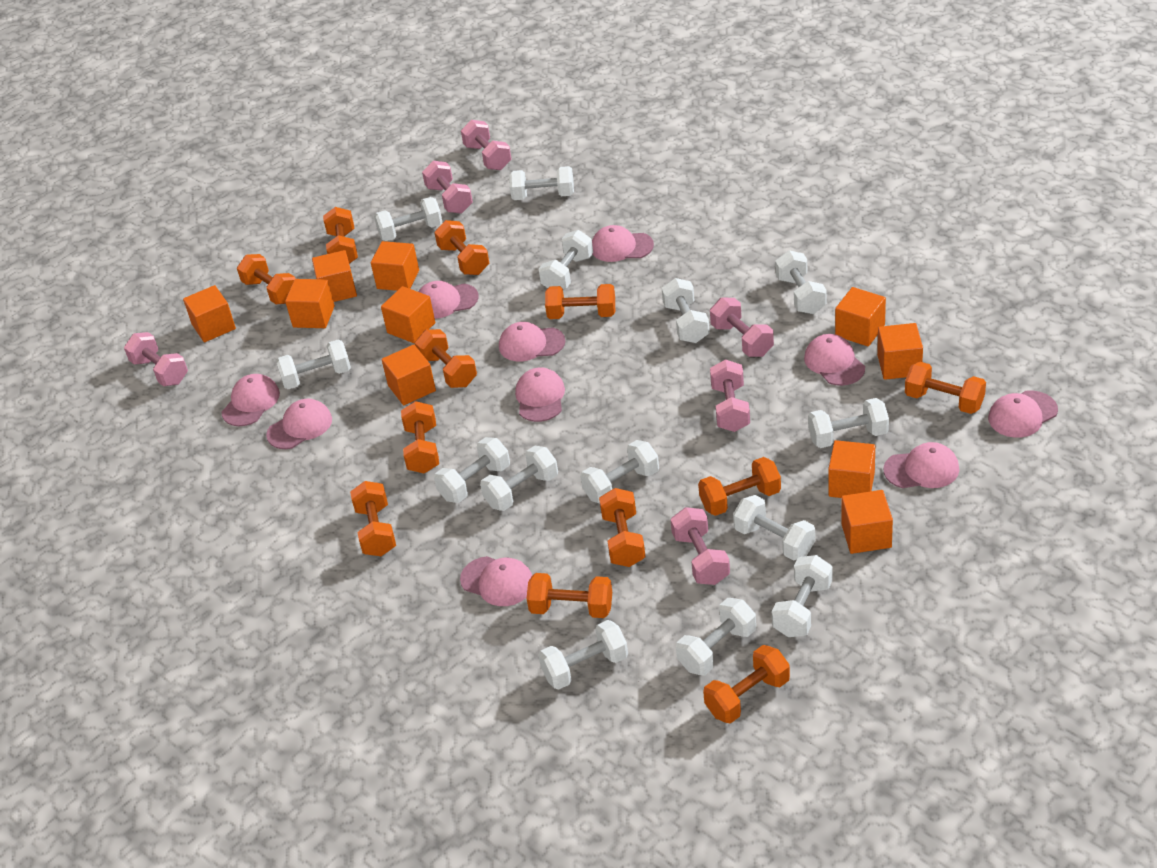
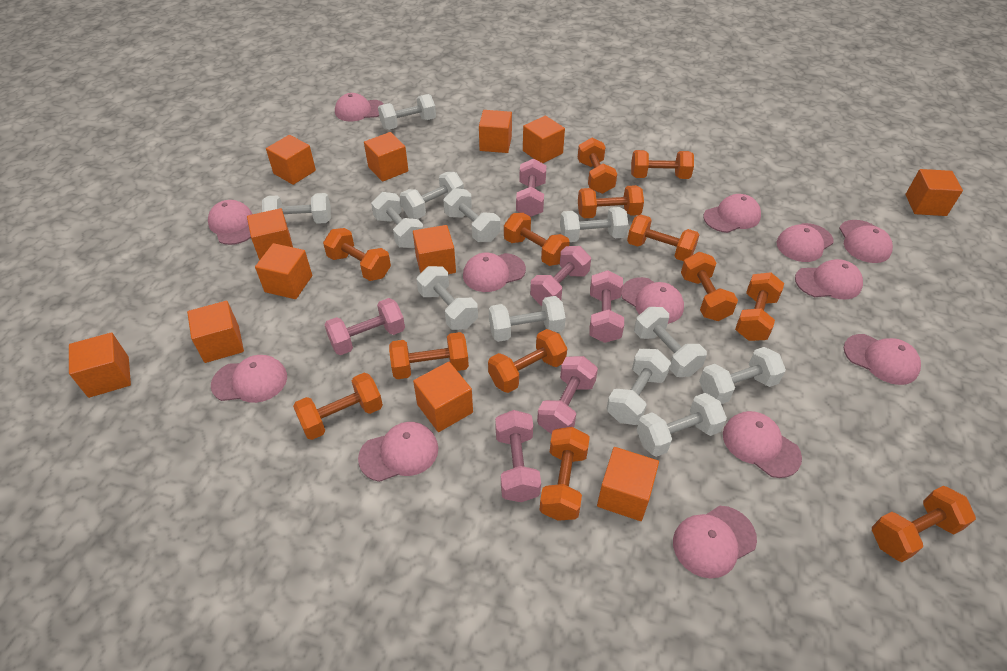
orange cube: 10 -> 12
orange dumbbell: 12 -> 13
pink cap: 10 -> 13
white dumbbell: 14 -> 12

